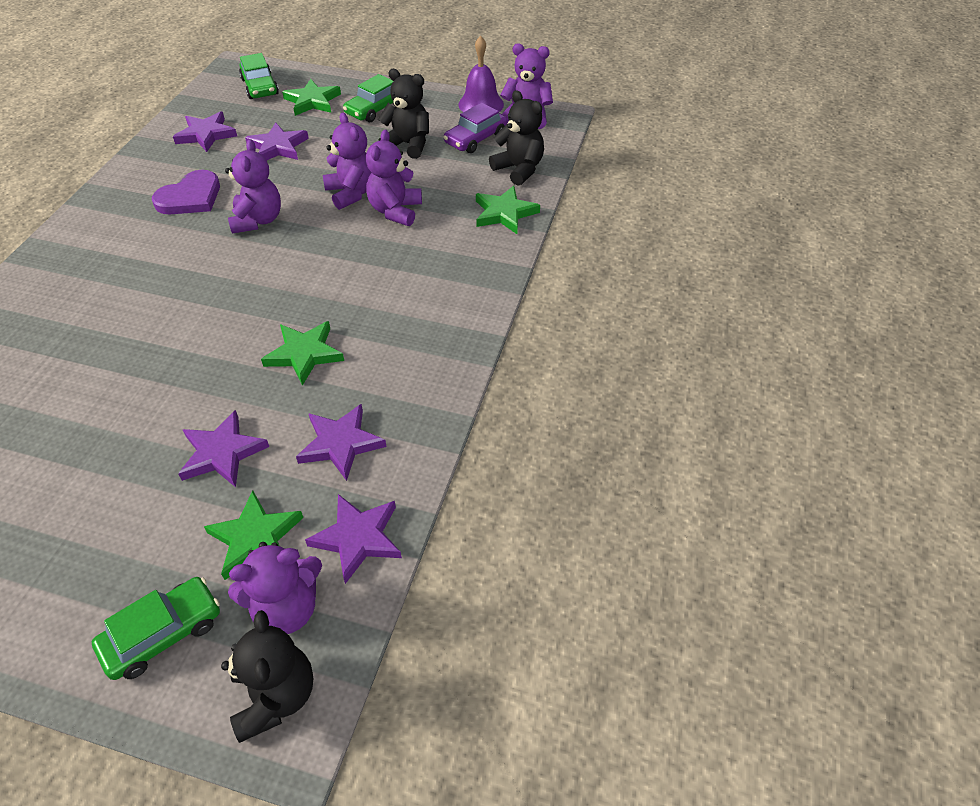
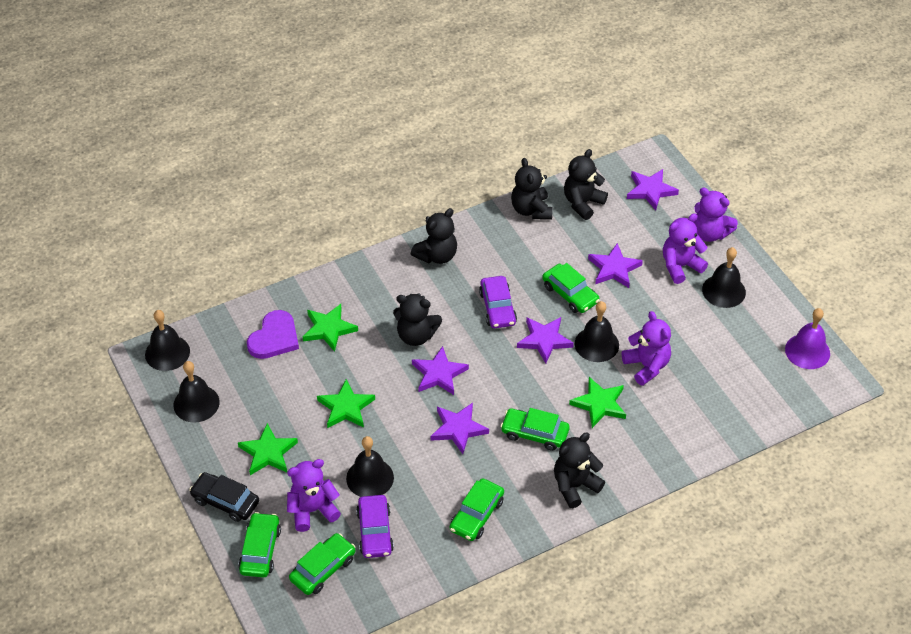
black bell: 0 -> 5
black car: 0 -> 1
black teddy bear: 3 -> 5
green car: 3 -> 5
purple car: 1 -> 2
purple teddy bear: 5 -> 4

